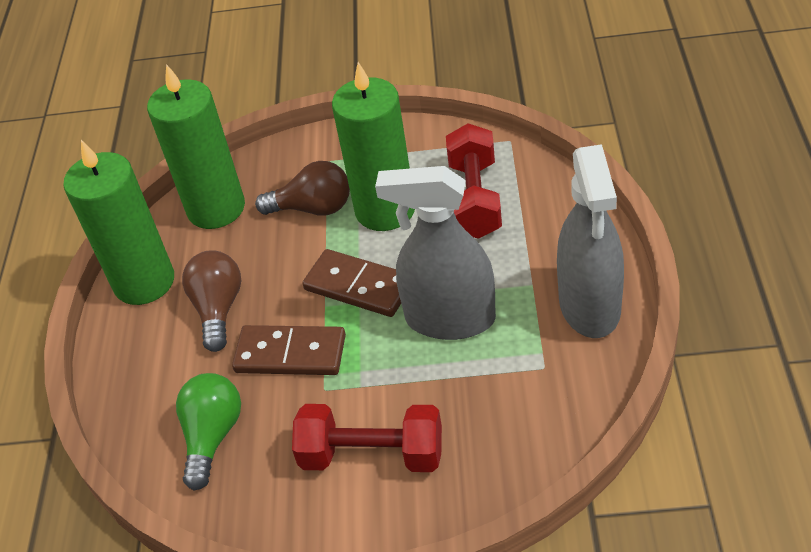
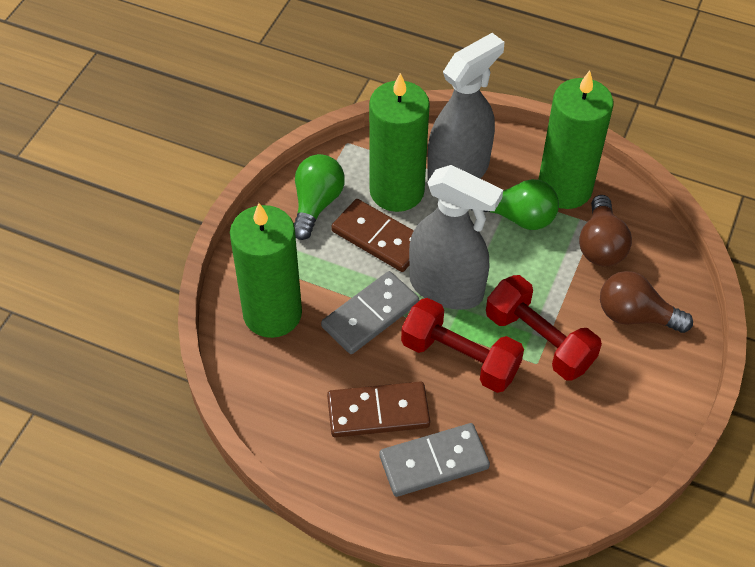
green light bulb: 1 -> 2
grey domino: 0 -> 2

